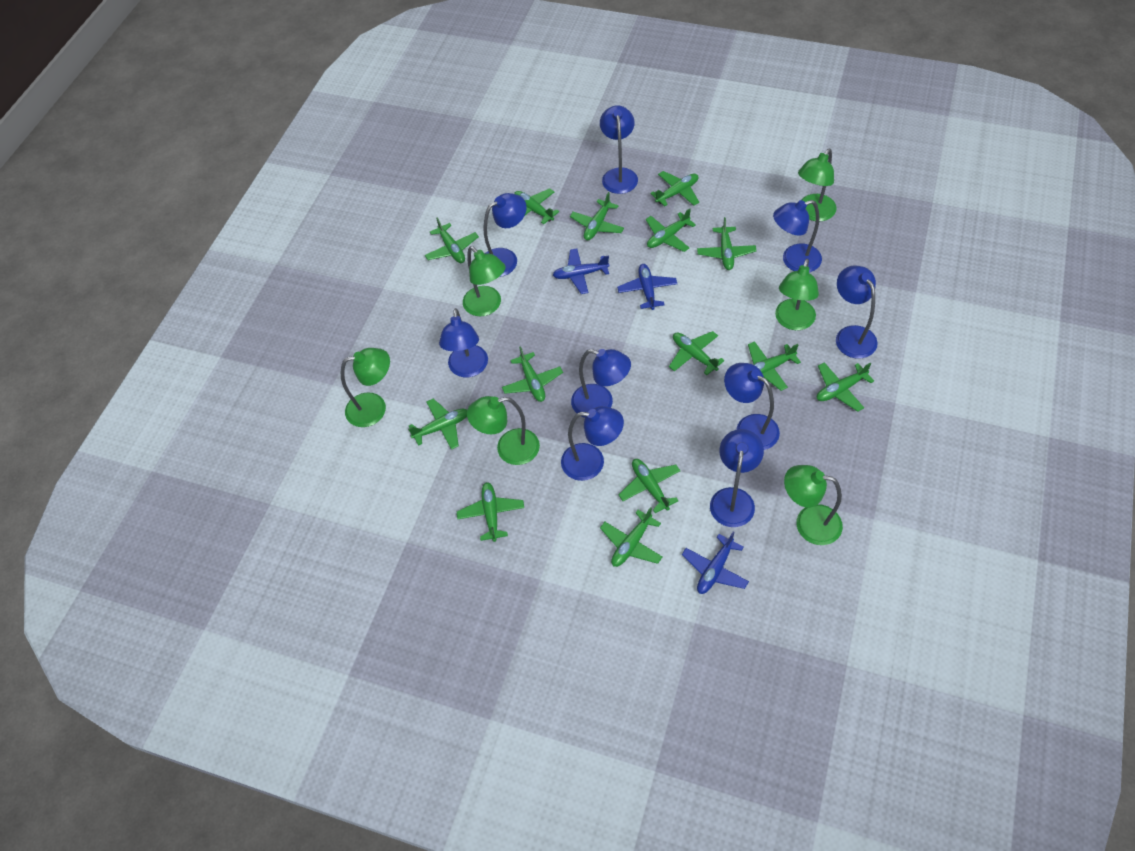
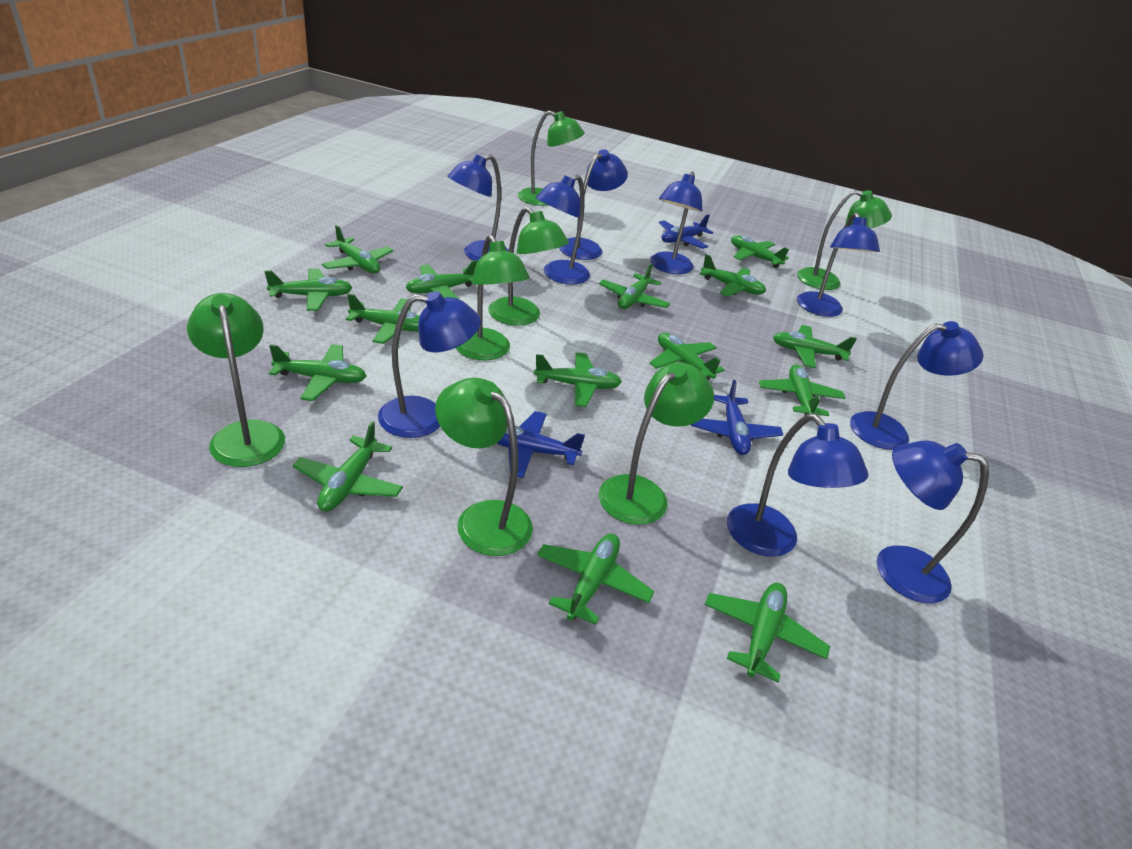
green lamp: 6 -> 7
green plane: 14 -> 15

